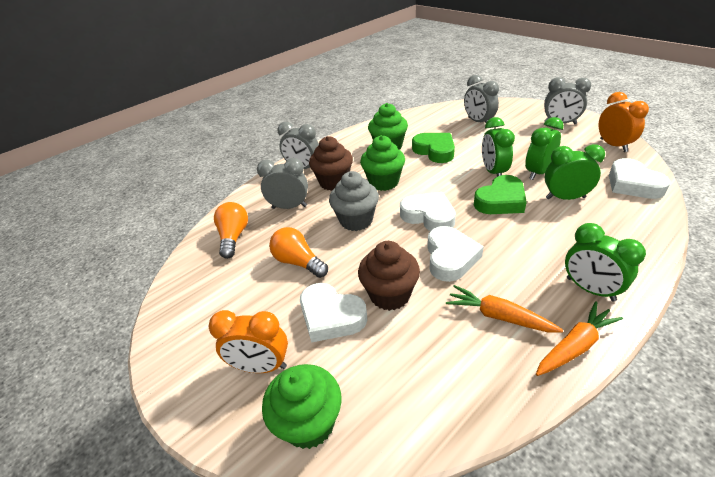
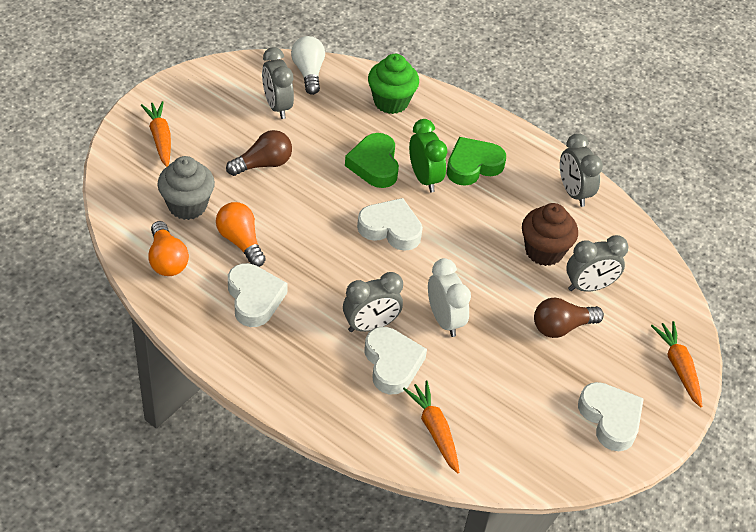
brown cupcake: 2 -> 1
brown light bulb: 0 -> 2
green clock: 4 -> 1
green cupcake: 3 -> 1
orange carrot: 2 -> 3
orange clock: 2 -> 0
white clock: 0 -> 1
white light bulb: 0 -> 1

